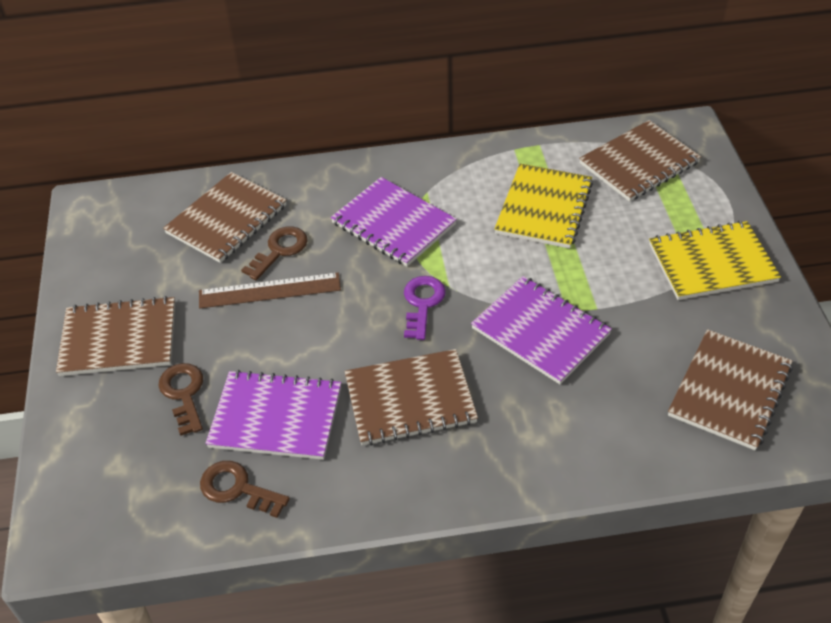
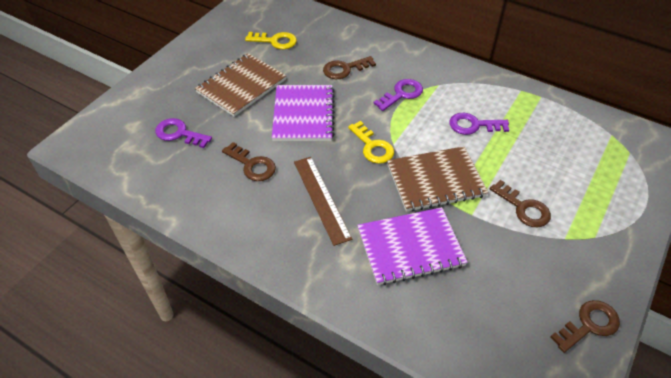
brown key: 3 -> 4
brown notebook: 5 -> 2
purple key: 1 -> 3
purple notebook: 3 -> 2
yellow key: 0 -> 2
yellow notebook: 2 -> 0

